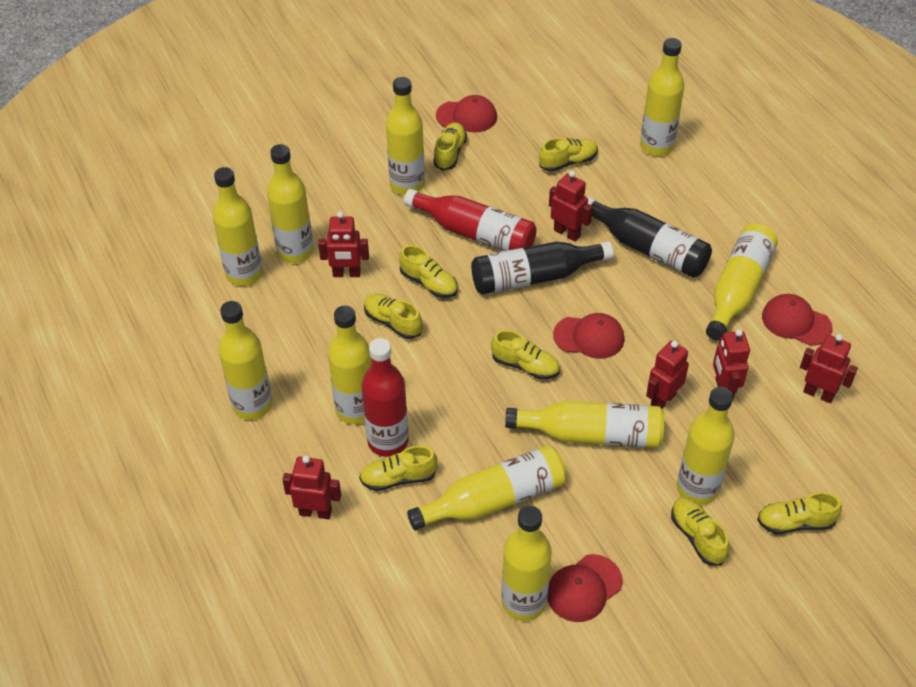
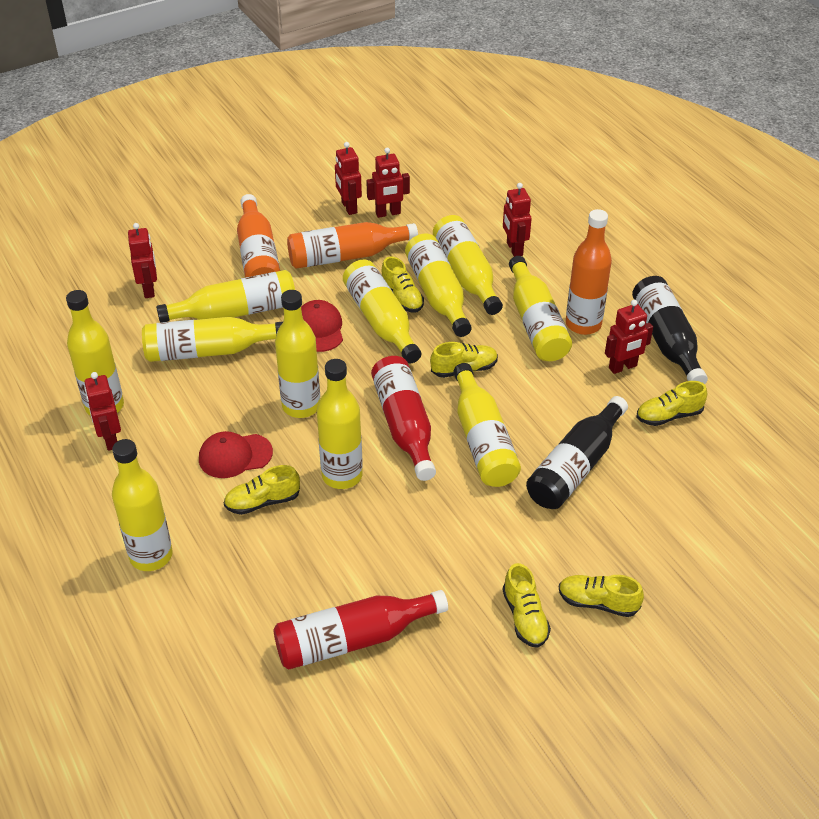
orange bottle: 0 -> 3
red cap: 4 -> 2
yellow shoe: 8 -> 6

